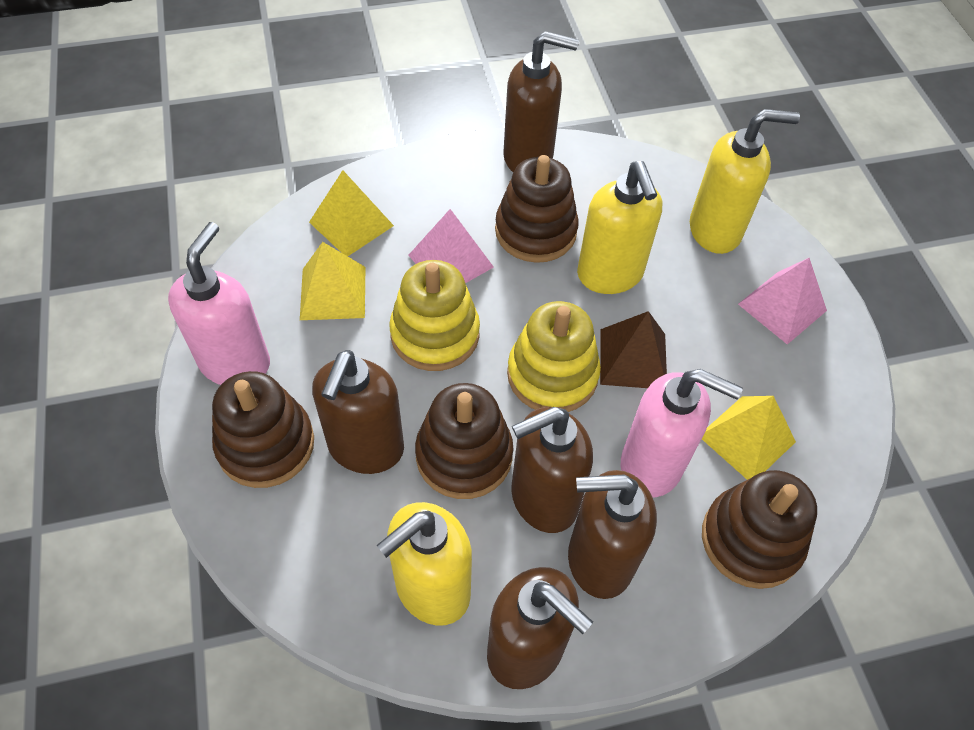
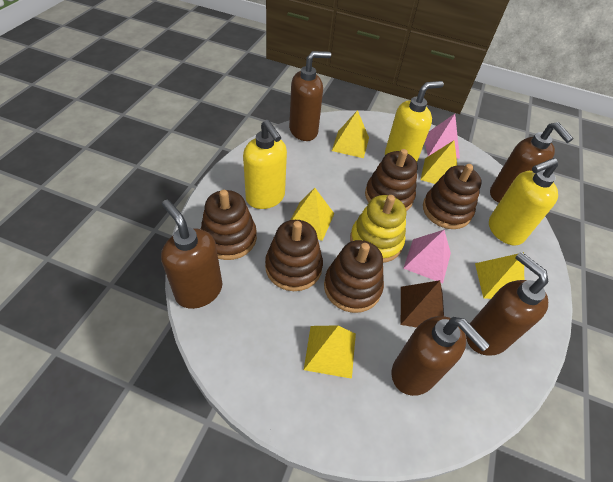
brown stacking toy: 4 -> 5
pink soap dispenser: 2 -> 0
yellow pyramid: 3 -> 5
yellow stacking toy: 2 -> 1

